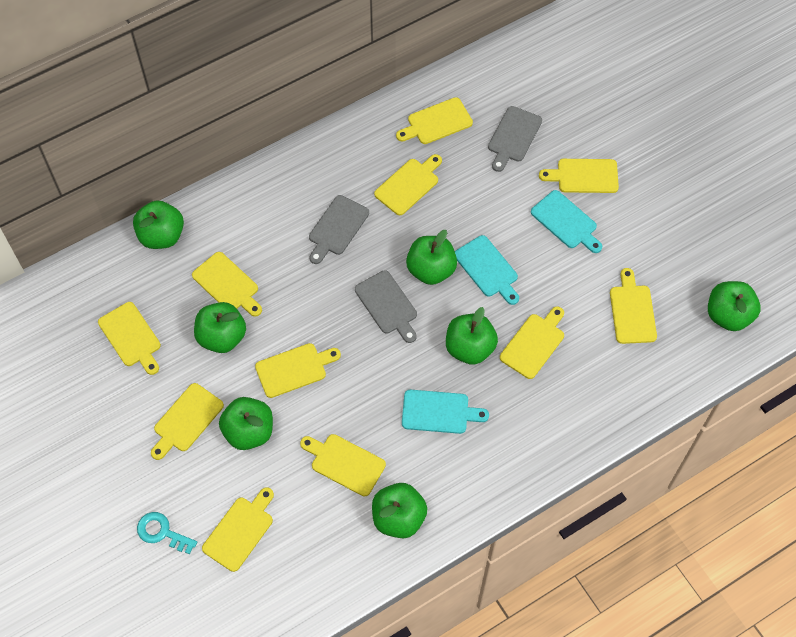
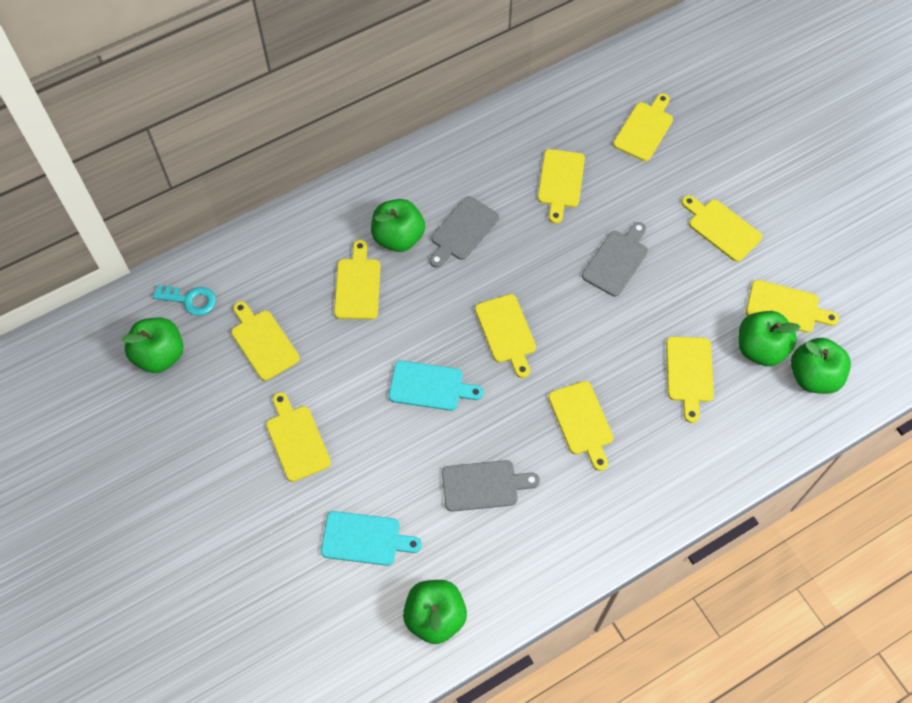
green apple: 7 -> 5
turquoise cutting board: 3 -> 2
yellow cutting board: 11 -> 10

